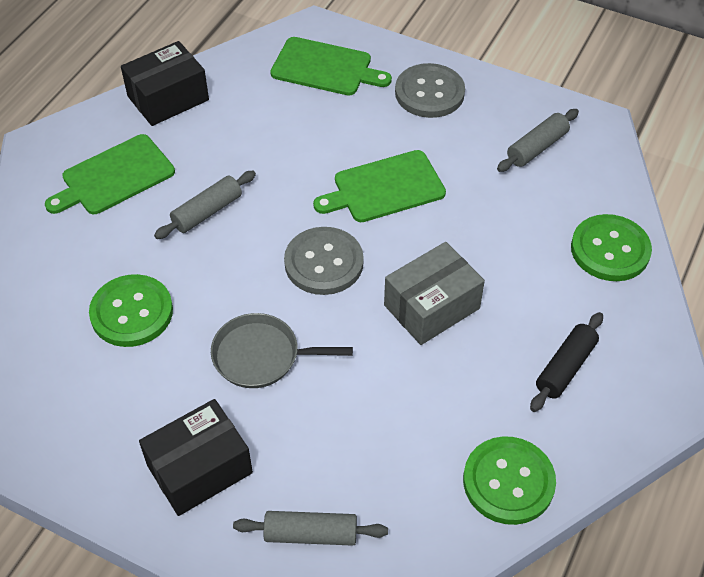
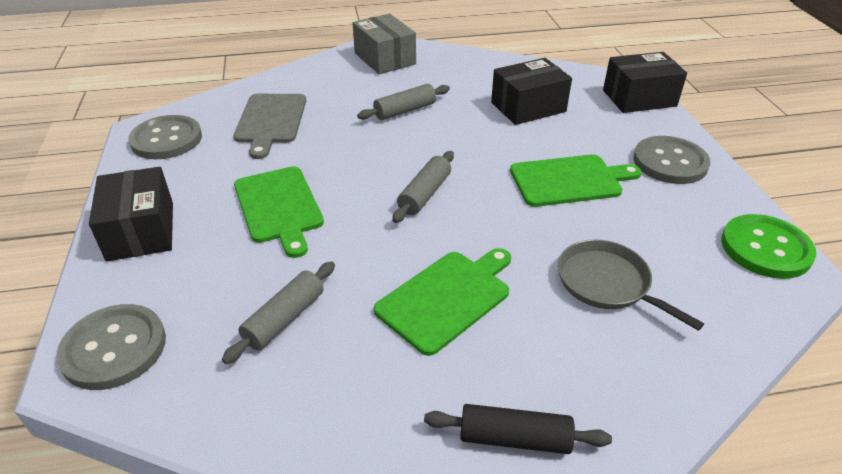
black box: 2 -> 3
green button: 3 -> 1
grey button: 2 -> 3
grey cutting board: 0 -> 1

